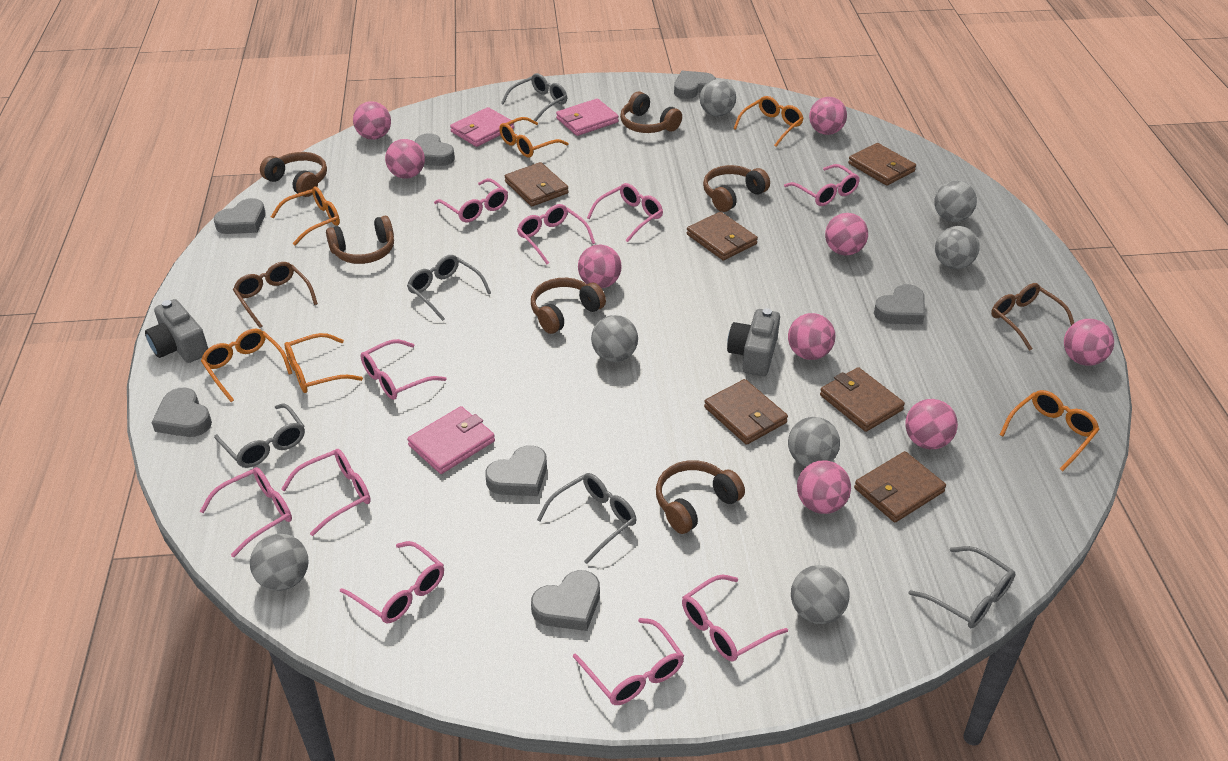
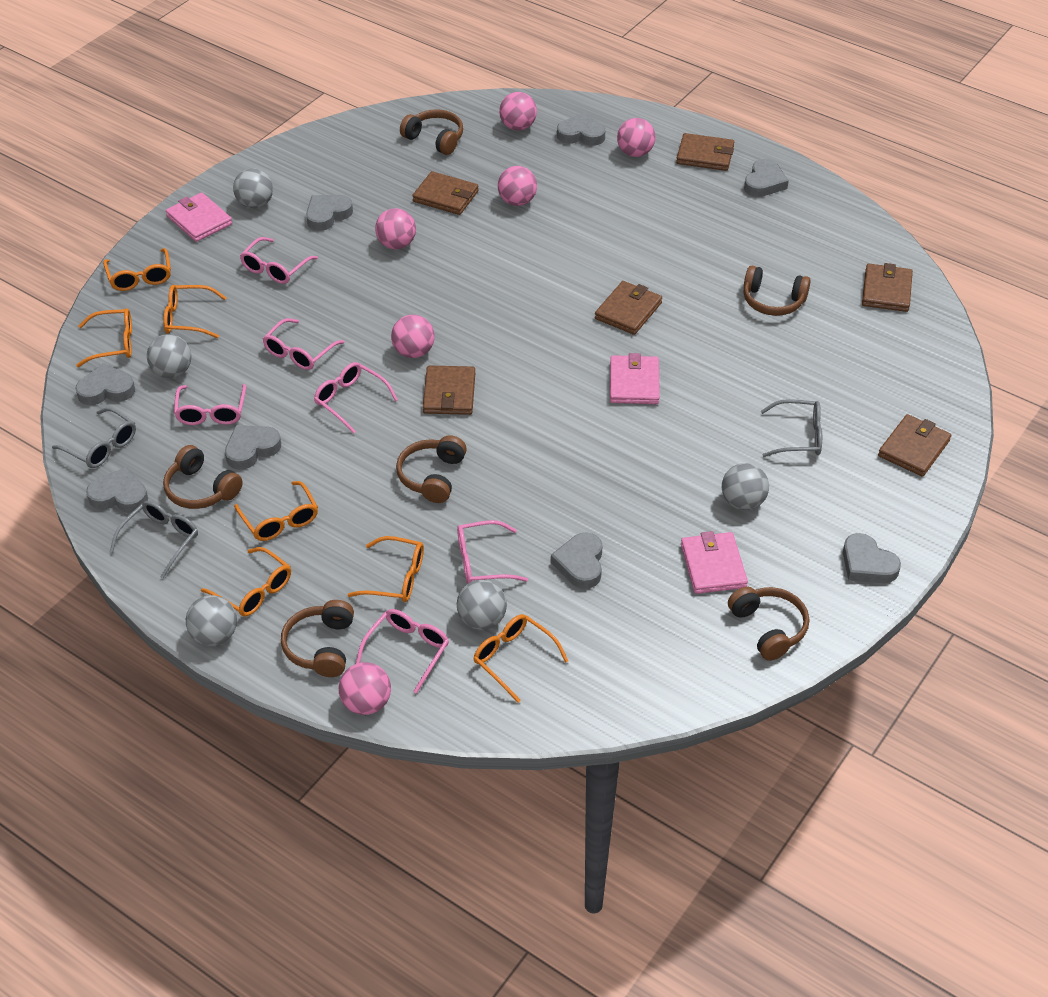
brown glasses: 2 -> 0
grey ball: 7 -> 5
grey camera: 2 -> 0
grey glasses: 5 -> 3
grey heart: 7 -> 8
orange glasses: 6 -> 7
pink ball: 9 -> 6
pink glasses: 10 -> 6

